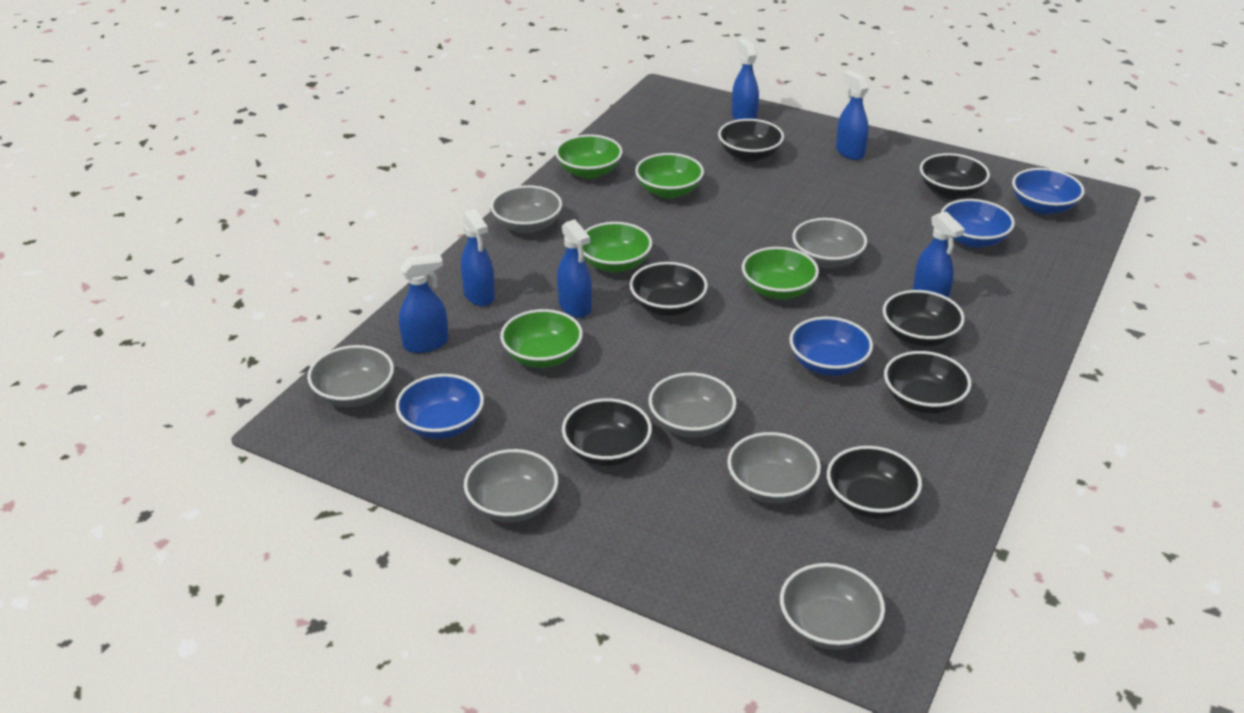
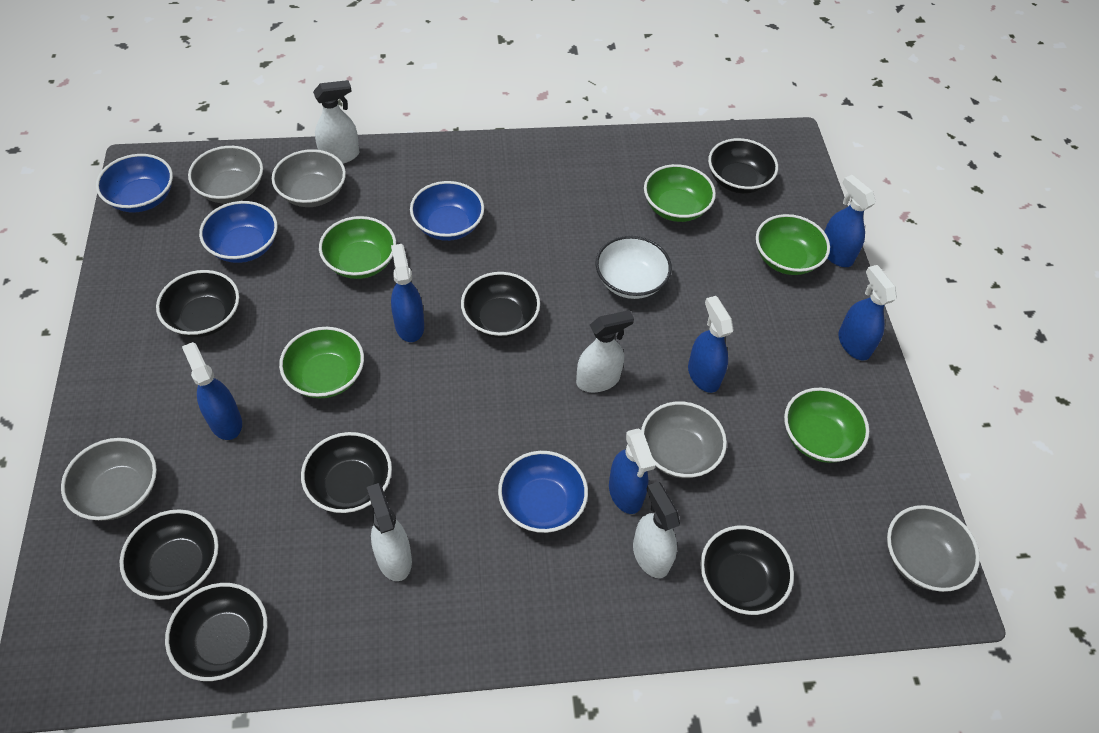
grey bowl: 7 -> 5
white bowl: 0 -> 1
white spray bottle: 0 -> 4

